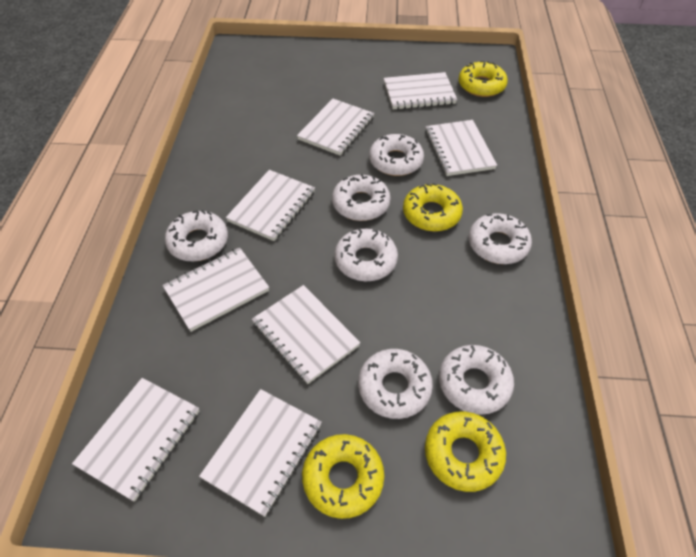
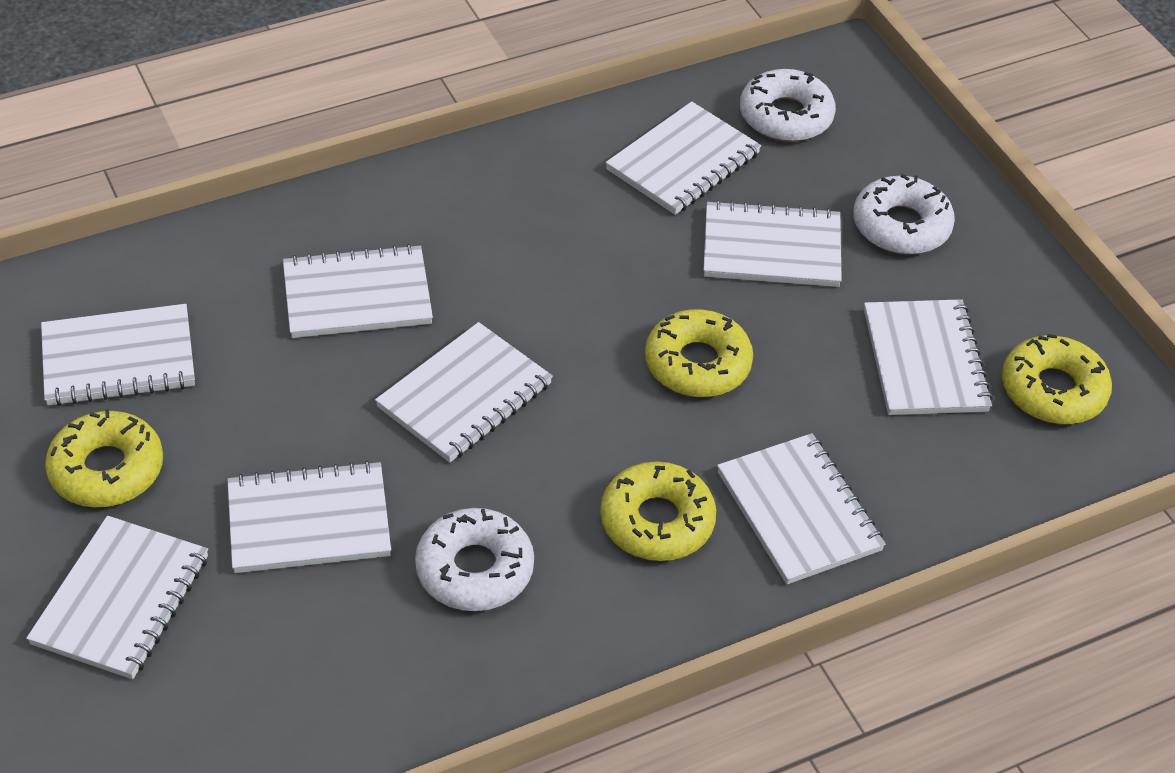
white donut: 7 -> 3
white notebook: 8 -> 9

